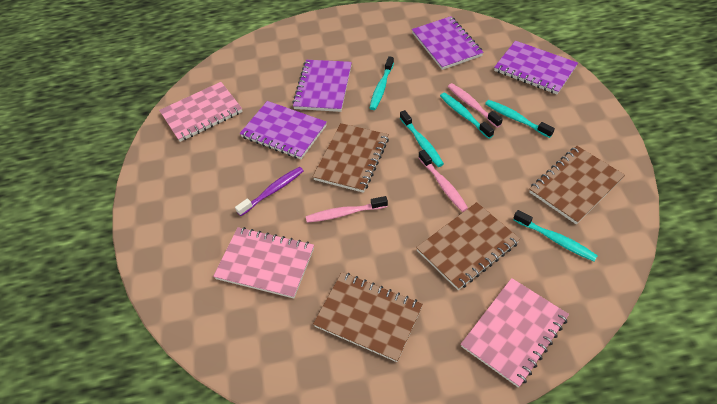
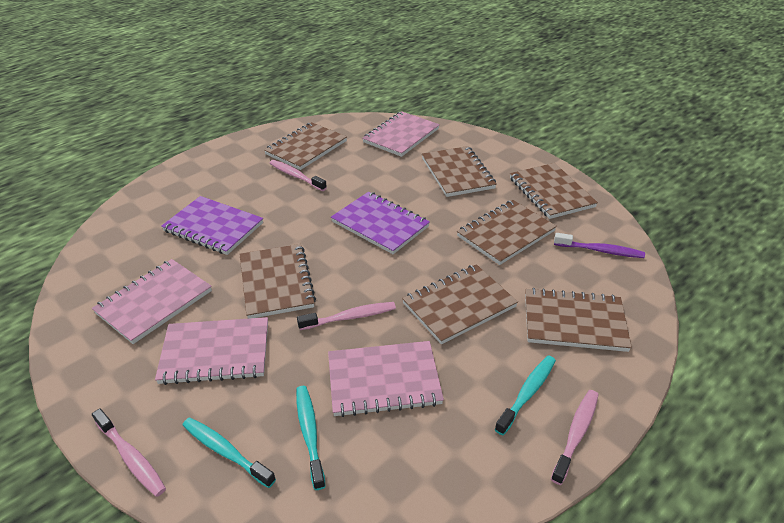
brown notebook: 4 -> 7
pink notebook: 3 -> 4
pink toothbrush: 3 -> 4
purple notebook: 4 -> 2
turquoise toothbrush: 5 -> 3

